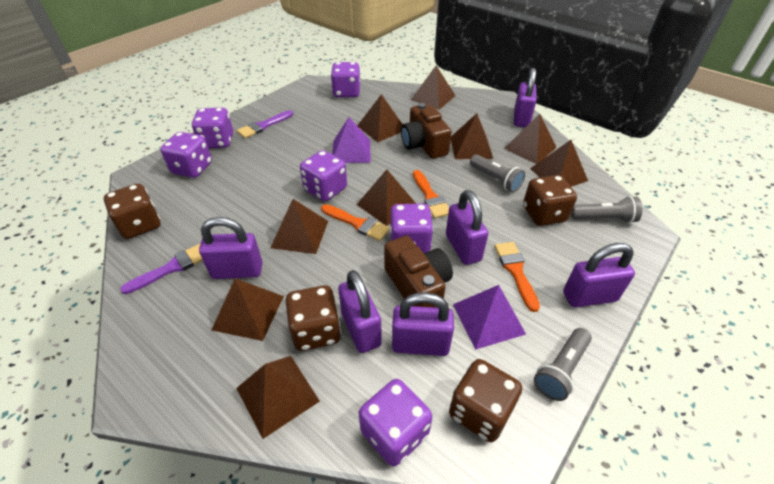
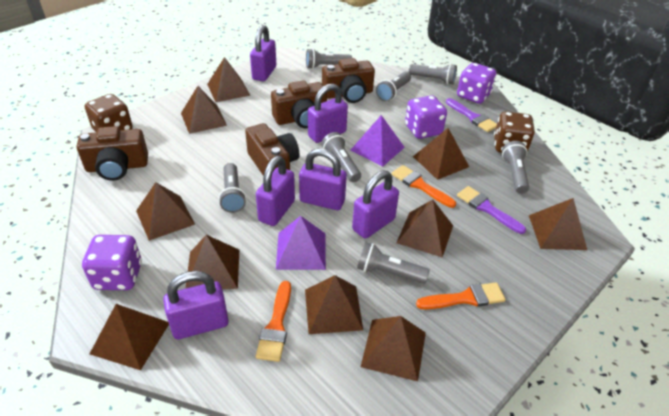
brown camera: 2 -> 4
brown dice: 4 -> 2
brown pyramid: 9 -> 10
grey flashlight: 3 -> 7
purple dice: 6 -> 3

